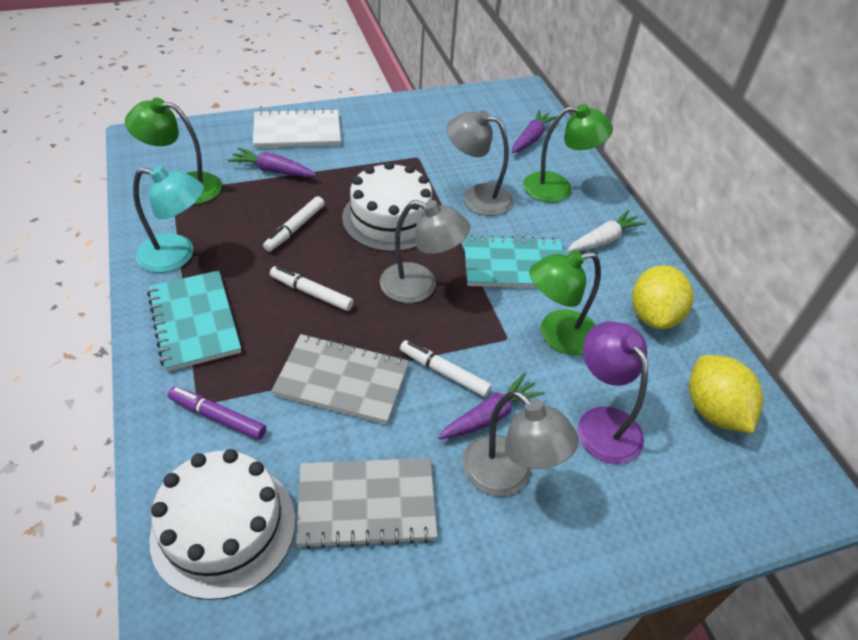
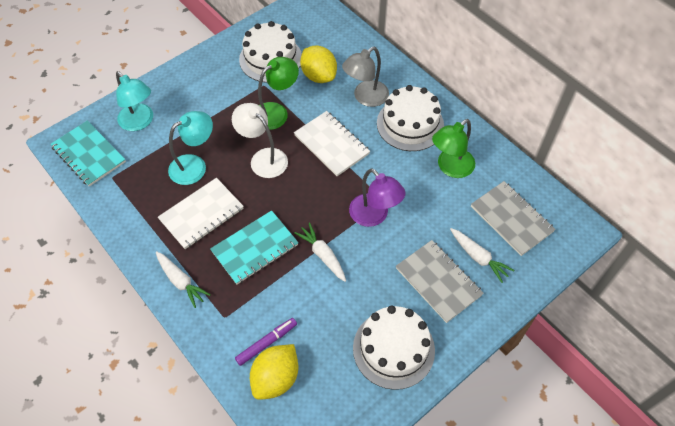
green lamp: 3 -> 2
grey lamp: 3 -> 1
purple carrot: 3 -> 0
turquoise lamp: 1 -> 2
white cake: 2 -> 3
white carrot: 1 -> 3
white lamp: 0 -> 1
white marker: 3 -> 0
white notebook: 1 -> 2

